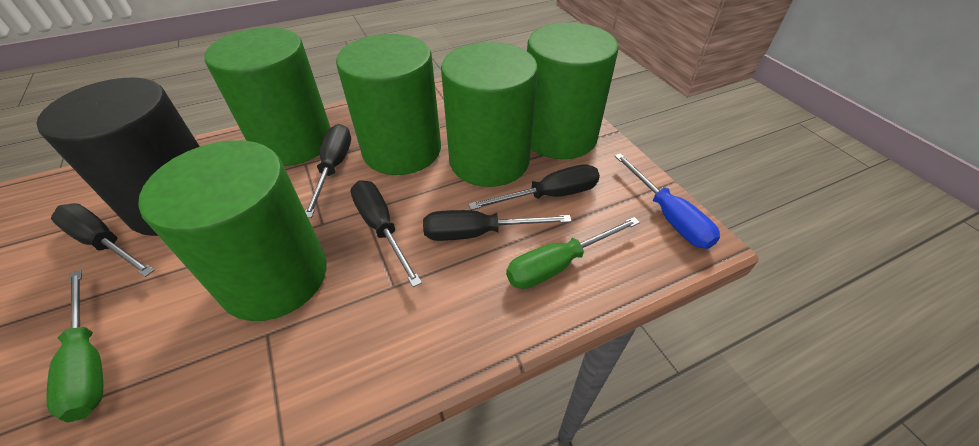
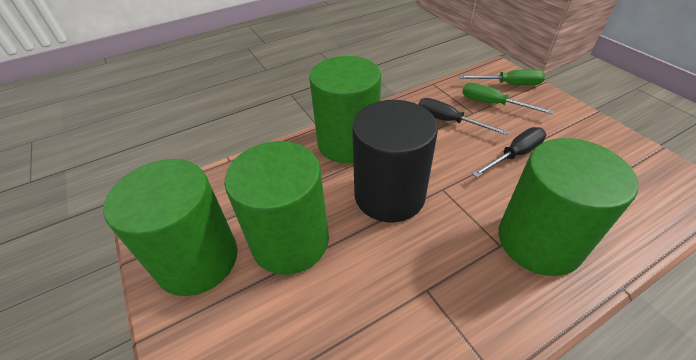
black screwdriver: 5 -> 2
blue screwdriver: 1 -> 0
green cylinder: 5 -> 4

